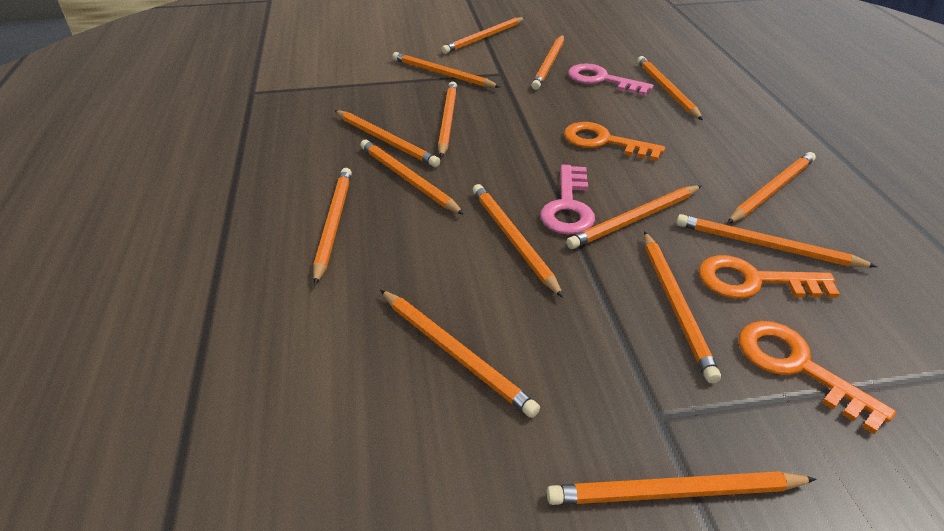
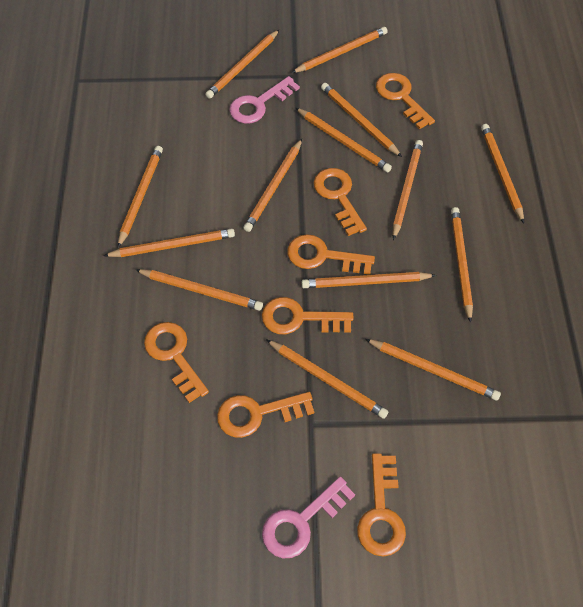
orange key: 3 -> 7
orange pencil: 15 -> 14

